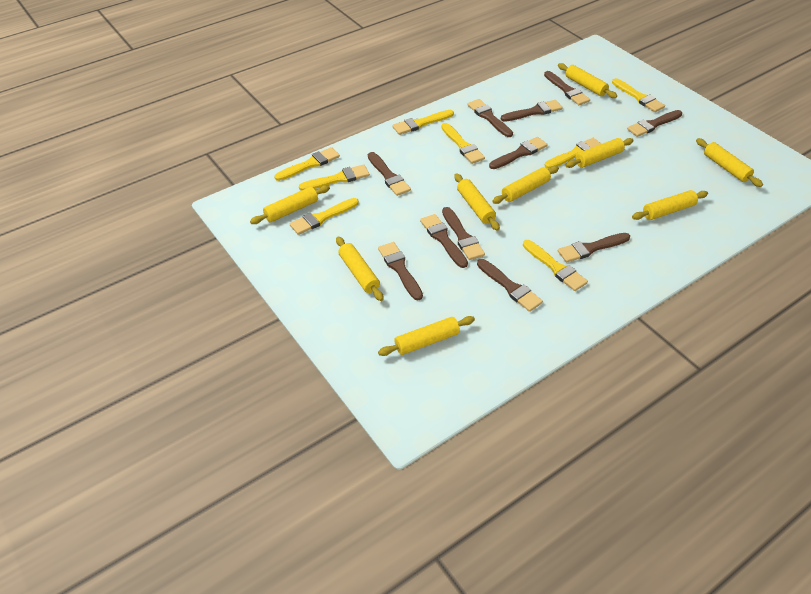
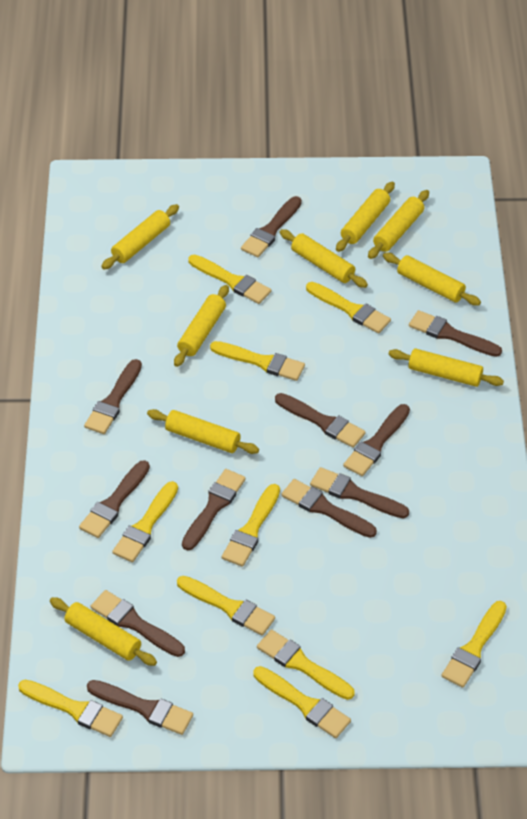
yellow brush: 8 -> 10

